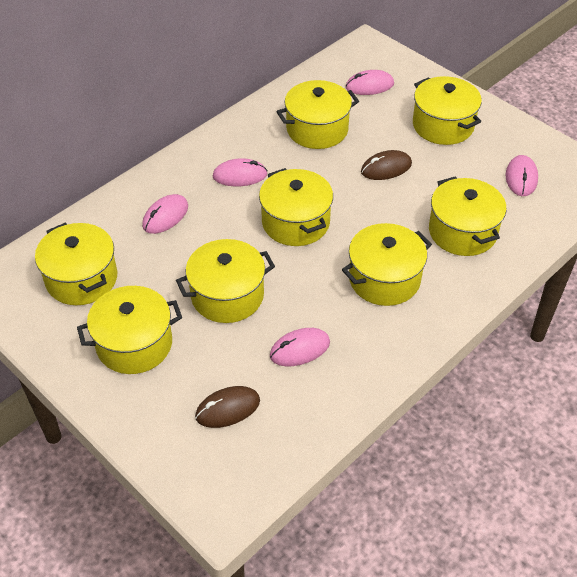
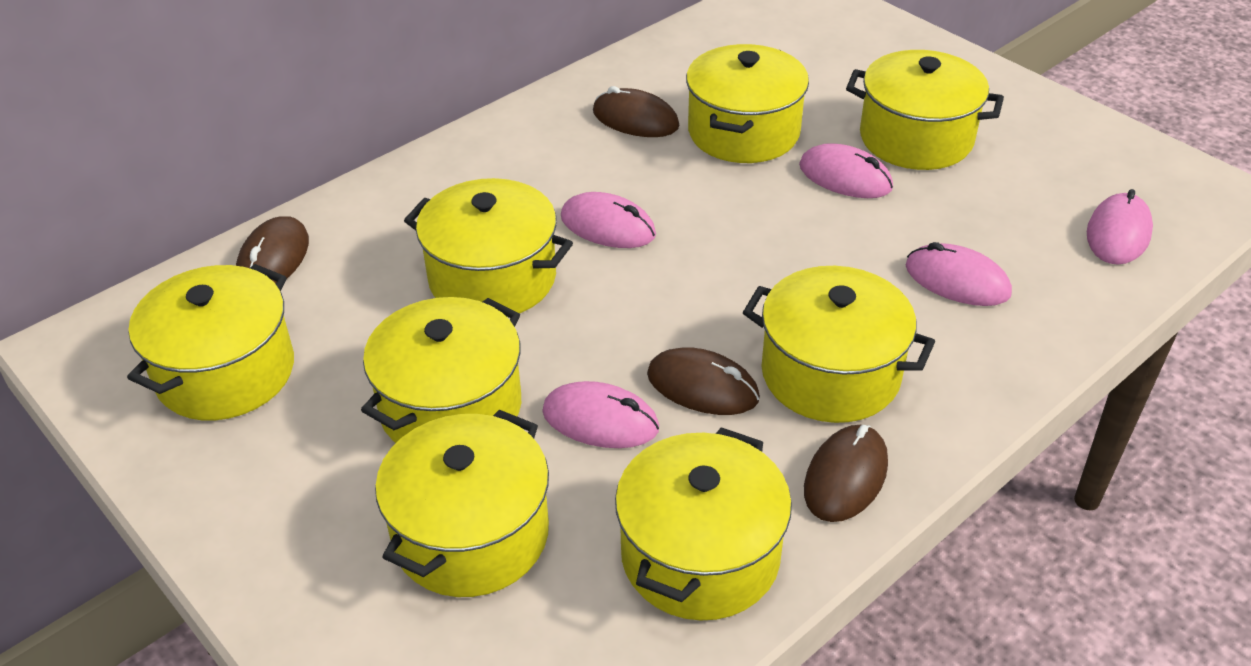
brown mouse: 2 -> 4

